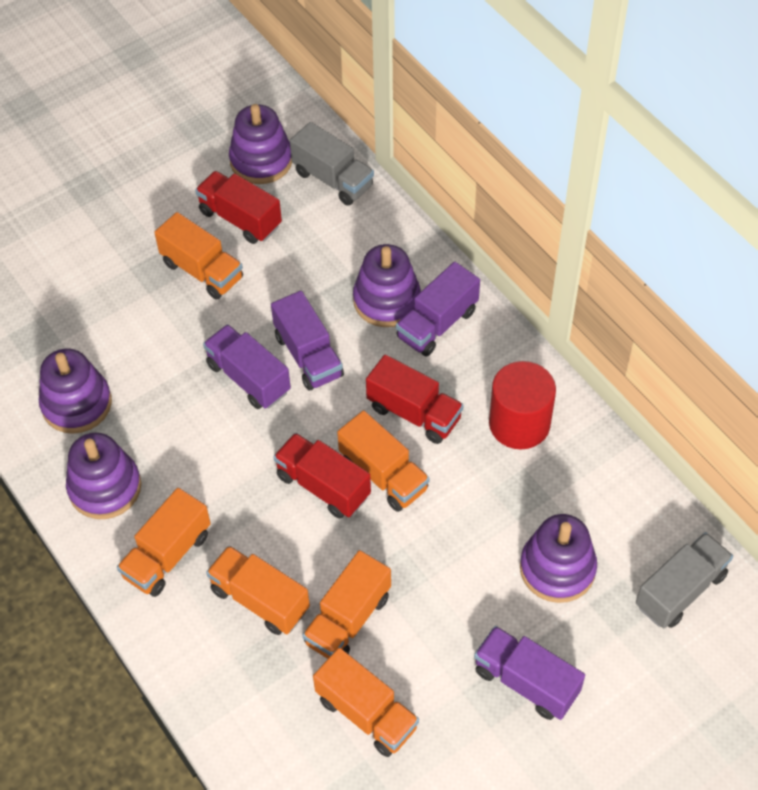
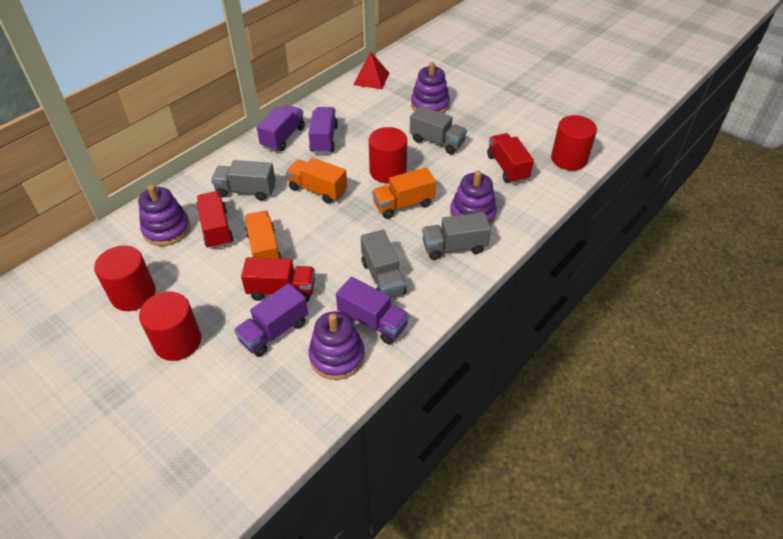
grey truck: 2 -> 4
orange truck: 6 -> 3
purple stacking toy: 5 -> 4
red cylinder: 1 -> 4
red pyramid: 0 -> 1

